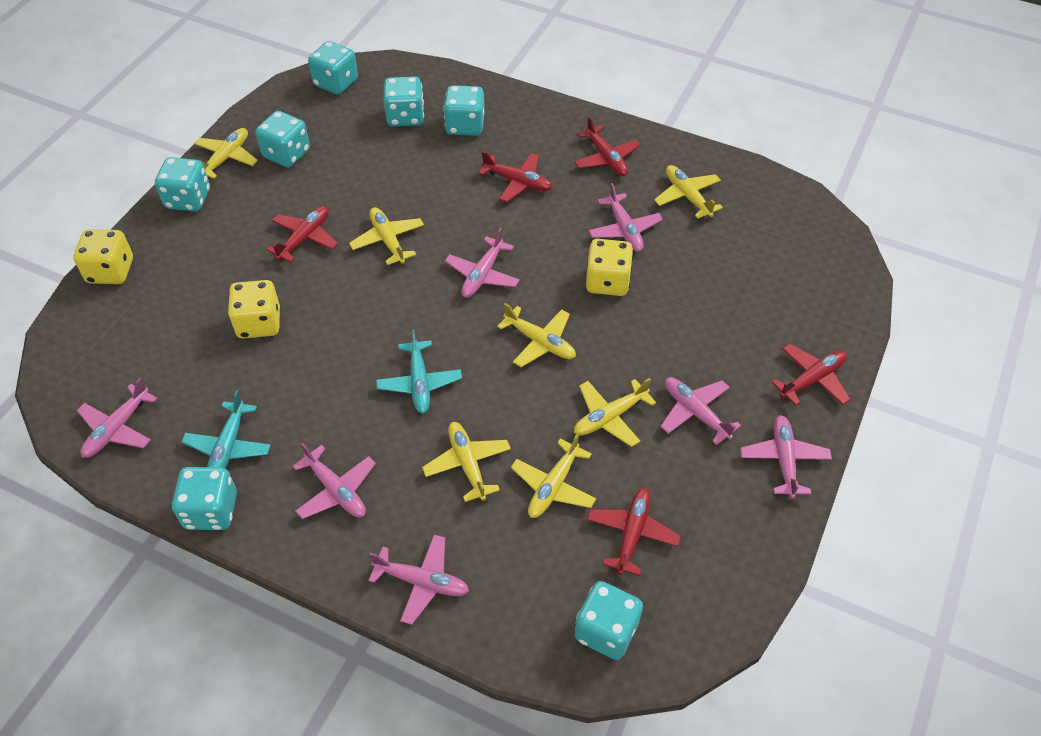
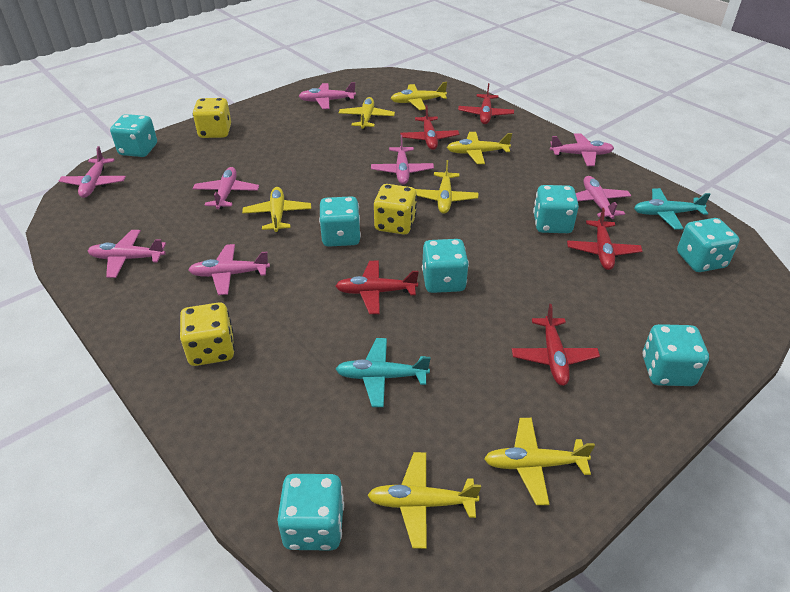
pink plane: 7 -> 8

